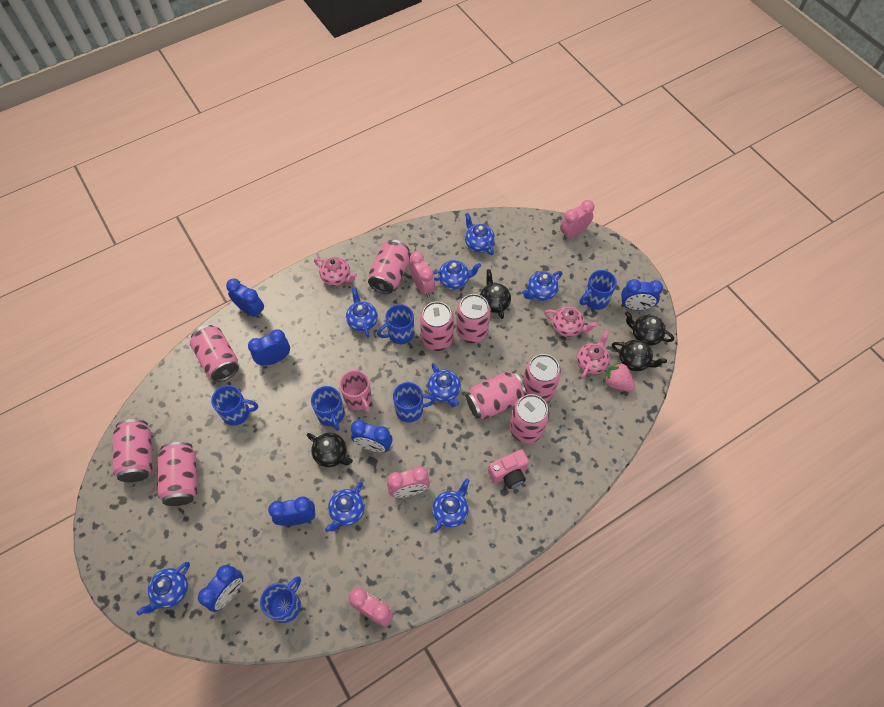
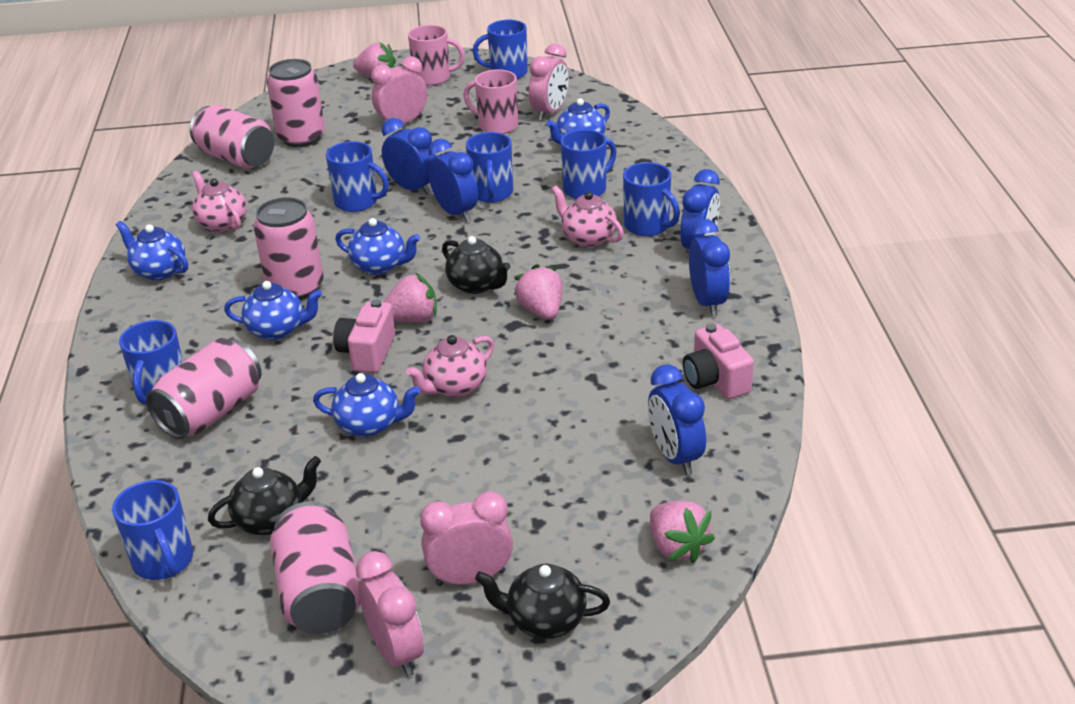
black teapot: 4 -> 3
blue clock: 6 -> 5
blue mug: 6 -> 7
blue teapot: 8 -> 5
pink camera: 1 -> 2
pink can: 9 -> 5
pink mug: 1 -> 2
pink strawberry: 1 -> 4

